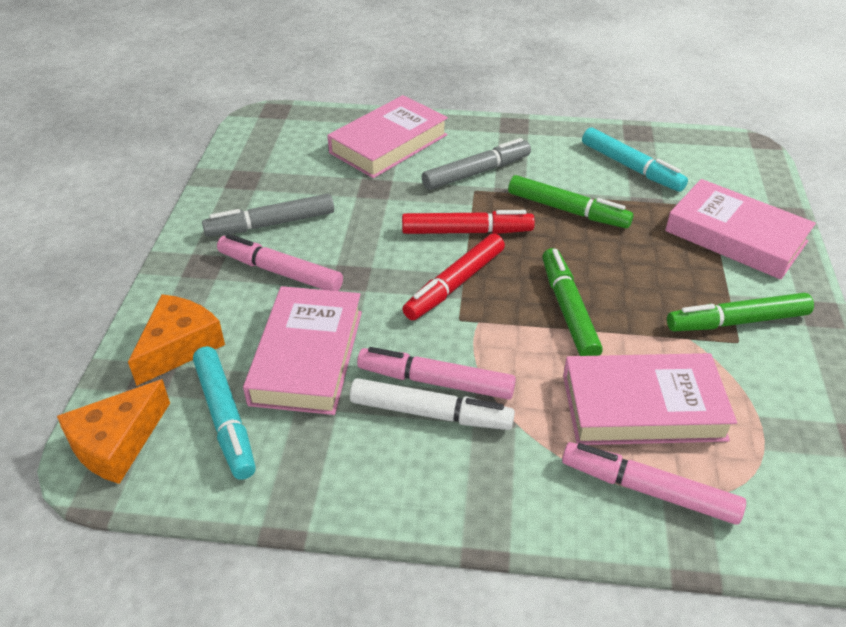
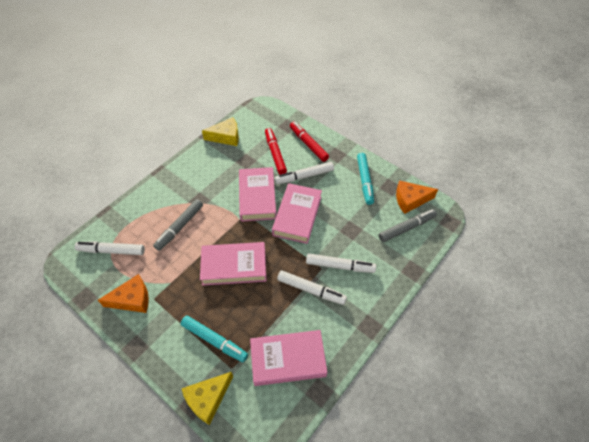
green marker: 3 -> 0
pink marker: 3 -> 0
white marker: 1 -> 4
yellow cheese: 0 -> 2

